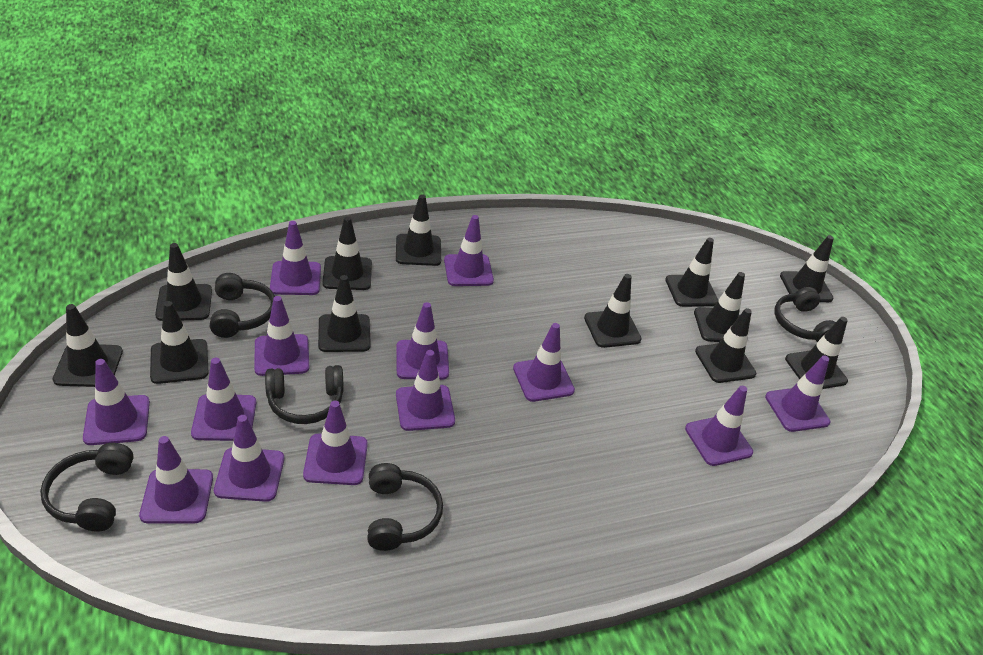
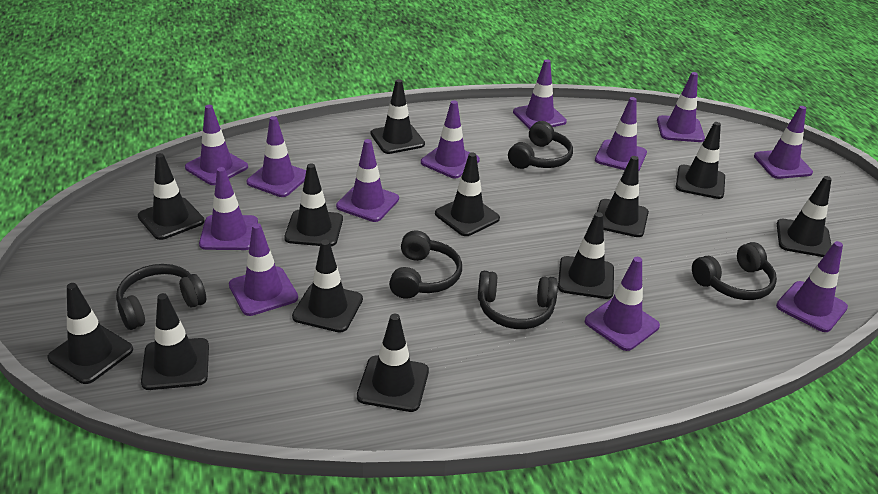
purple traffic cone: 13 -> 12

